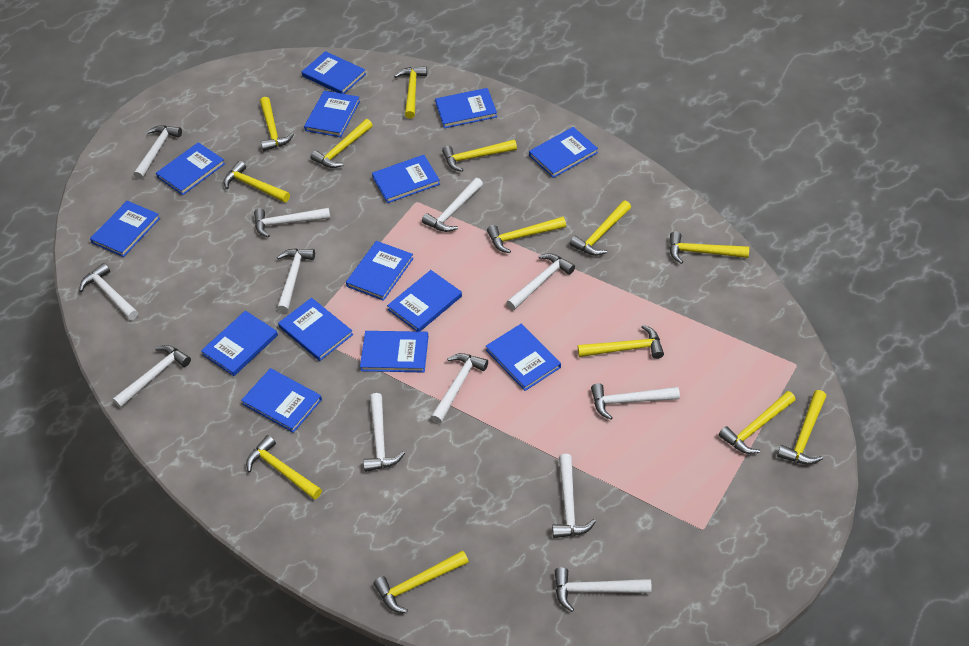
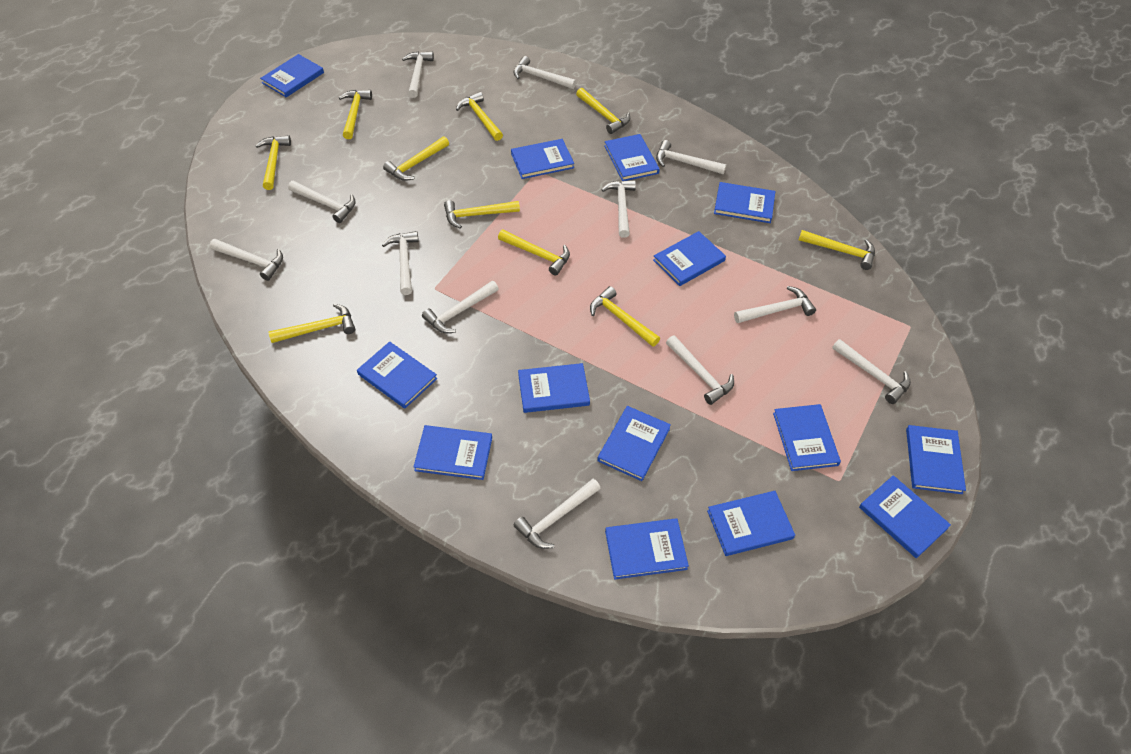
yellow hammer: 13 -> 10

